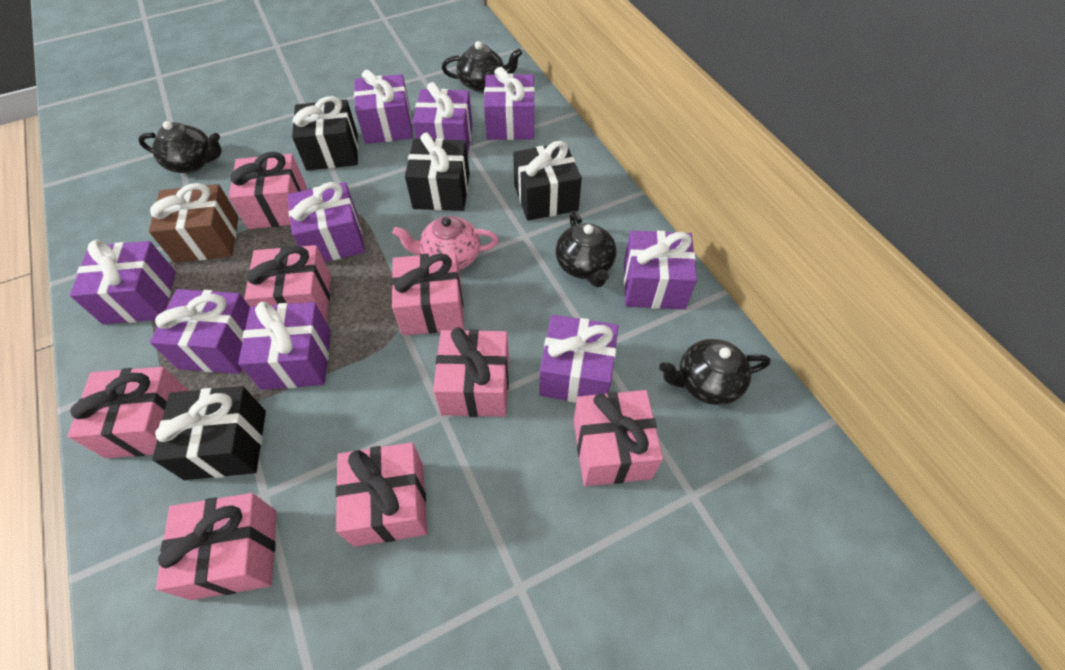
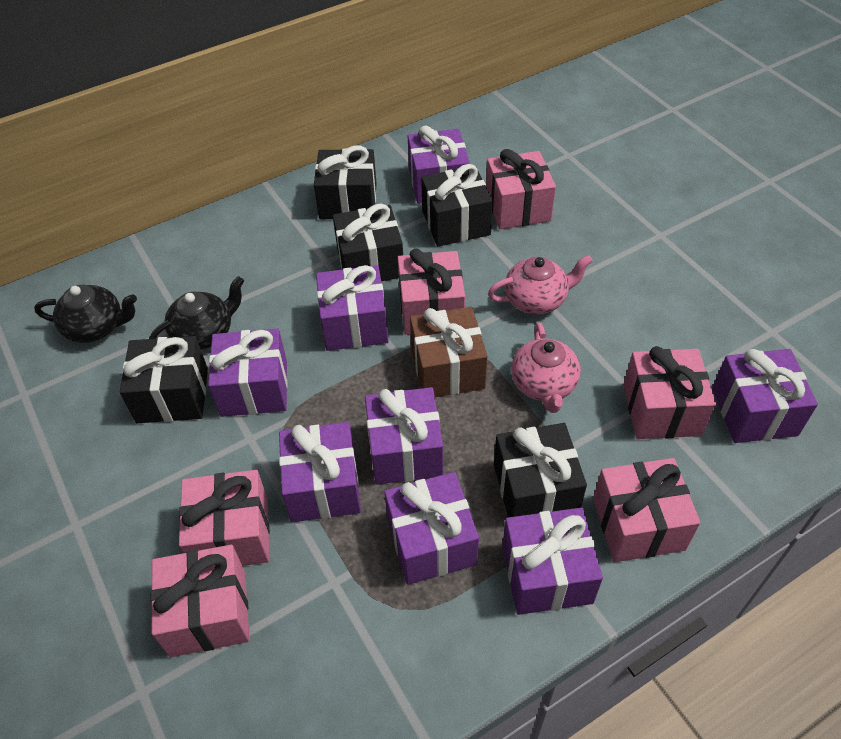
black gift: 4 -> 5
black teapot: 4 -> 2
pink gift: 8 -> 6
pink teapot: 1 -> 2
purple gift: 9 -> 8

